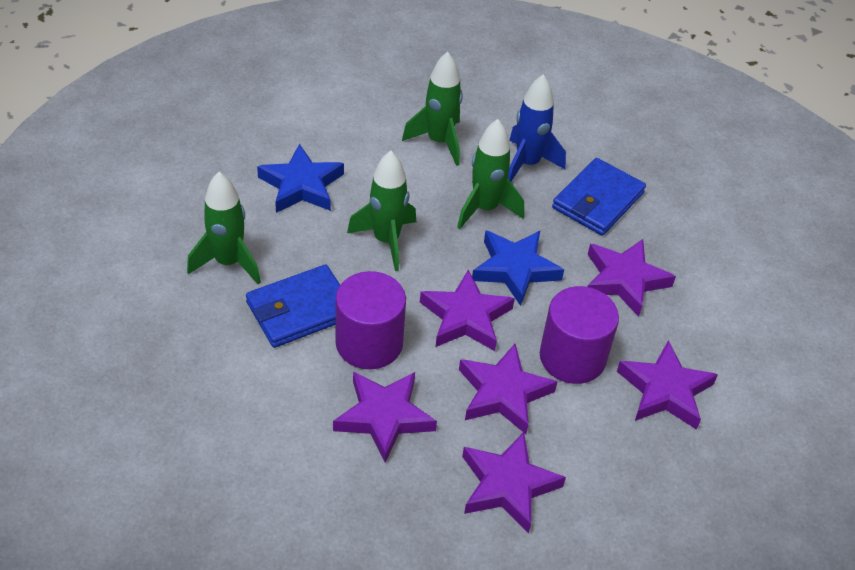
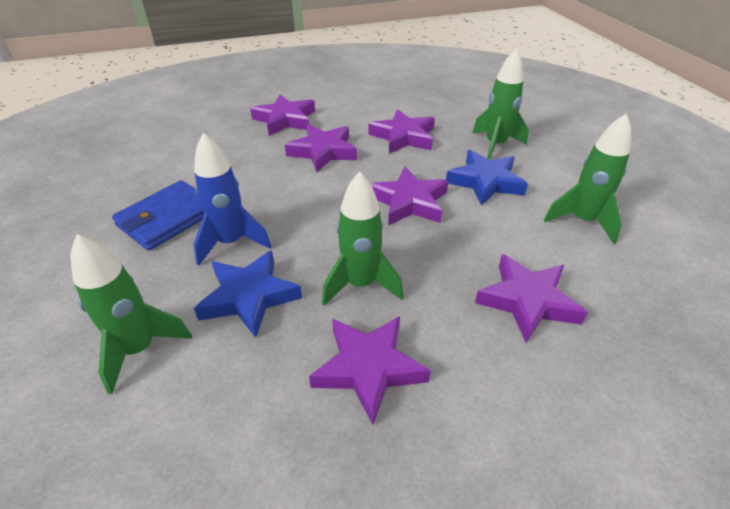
blue wallet: 2 -> 1
purple cylinder: 2 -> 0

